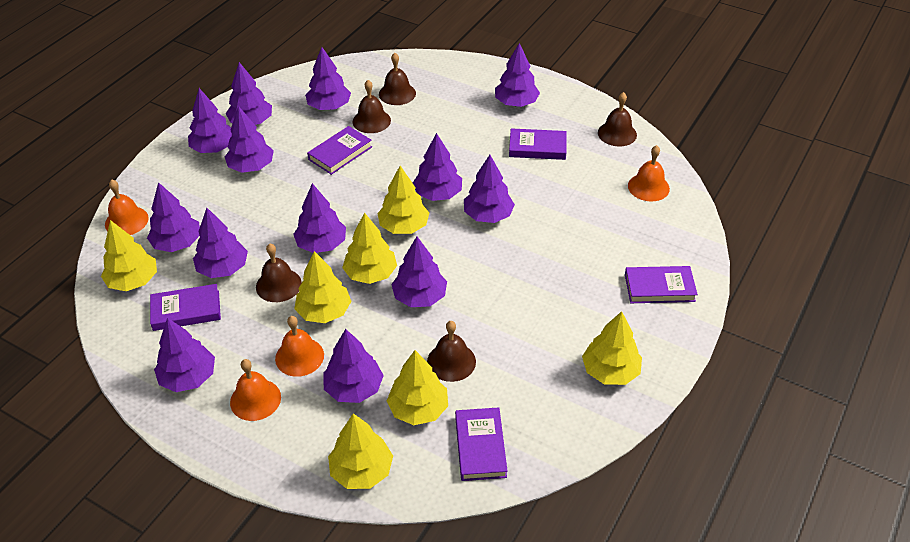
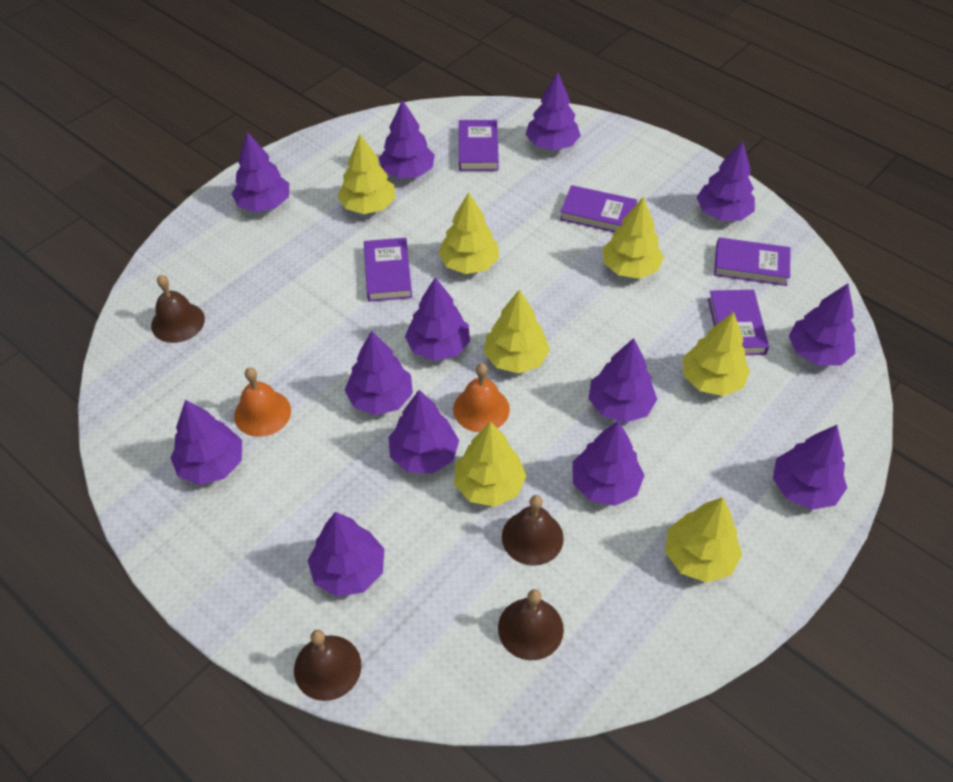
brown bell: 5 -> 4
orange bell: 4 -> 2

